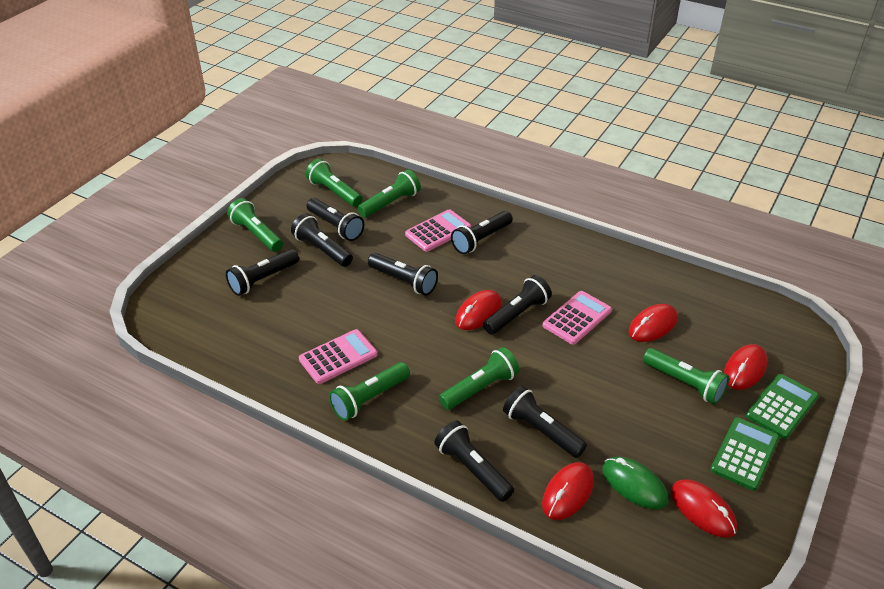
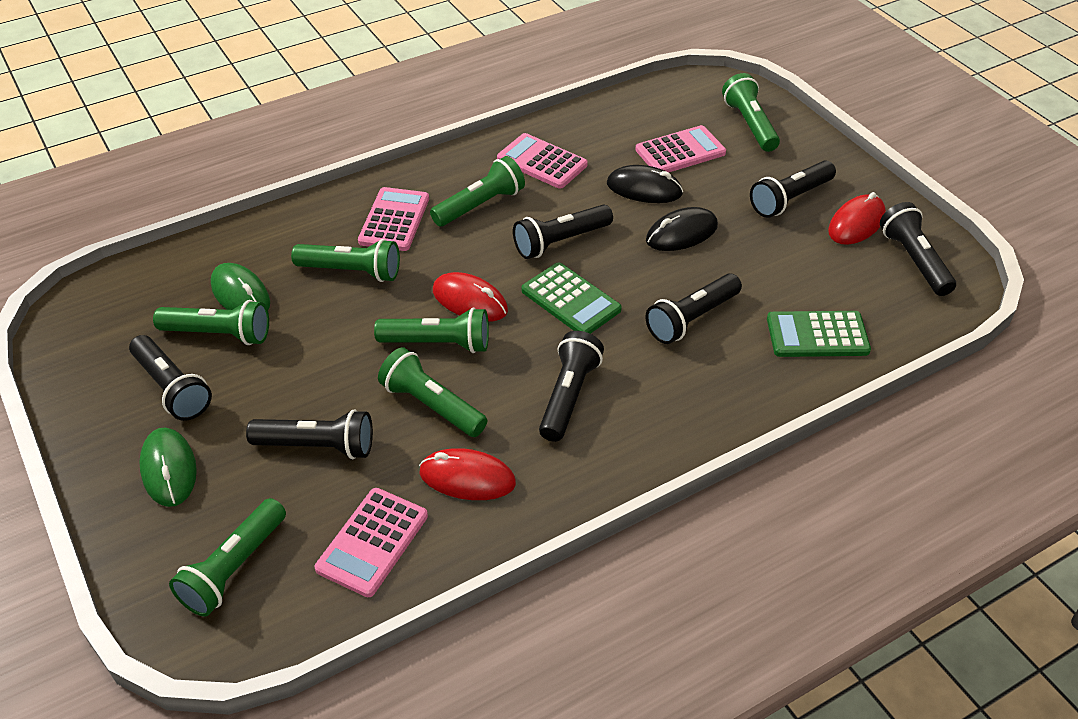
black flashlight: 8 -> 7
black mouse: 0 -> 2
green flashlight: 6 -> 7
green mouse: 1 -> 2
pink calculator: 3 -> 4
red mouse: 5 -> 3

